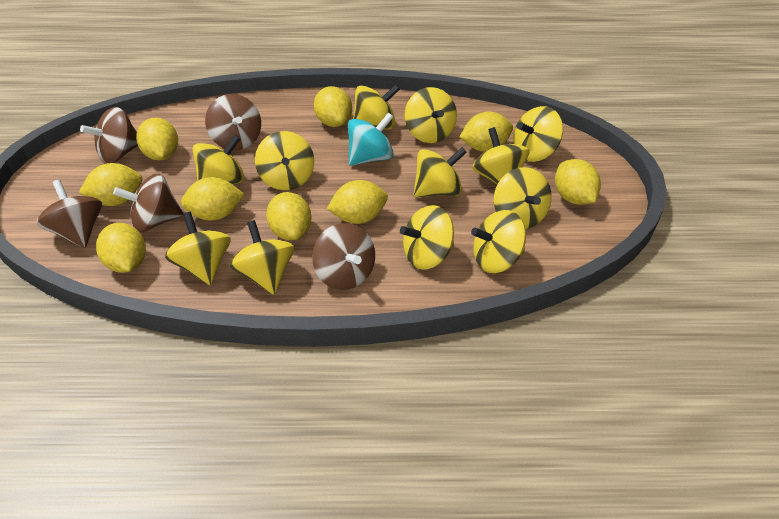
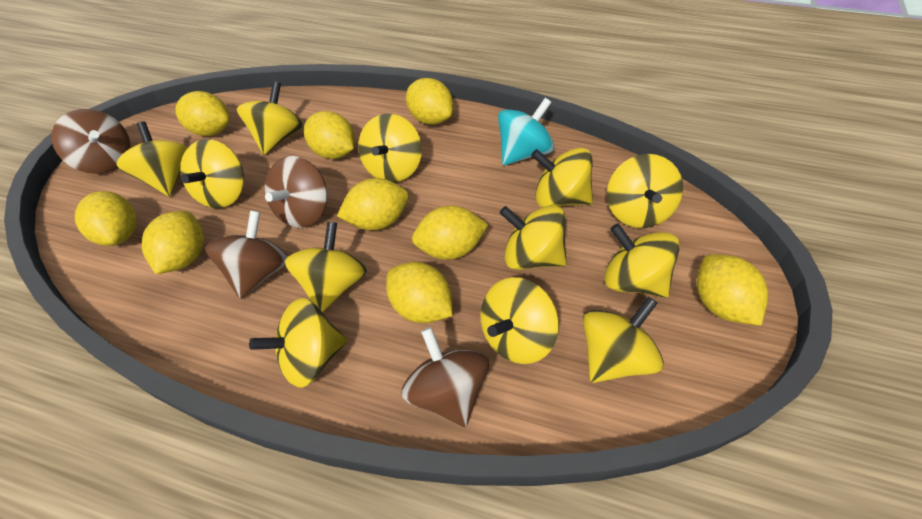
brown spinning top: 5 -> 4

